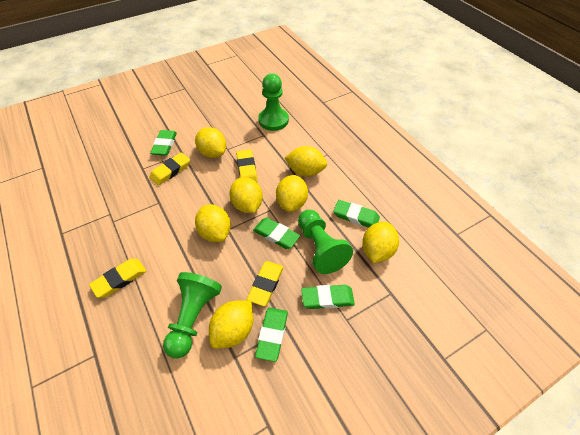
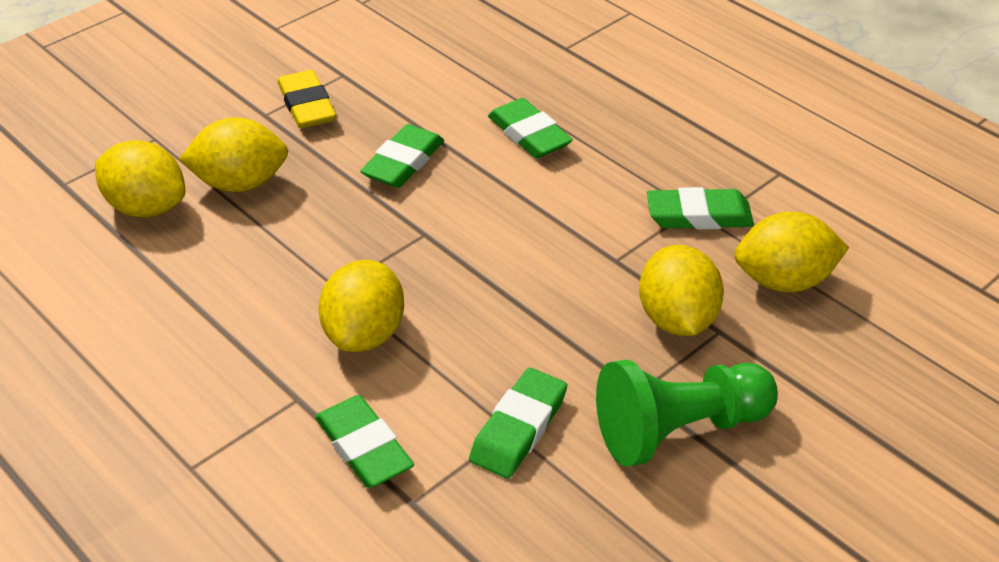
green pawn: 3 -> 1
yellow eraser: 4 -> 1
yellow lemon: 7 -> 5

